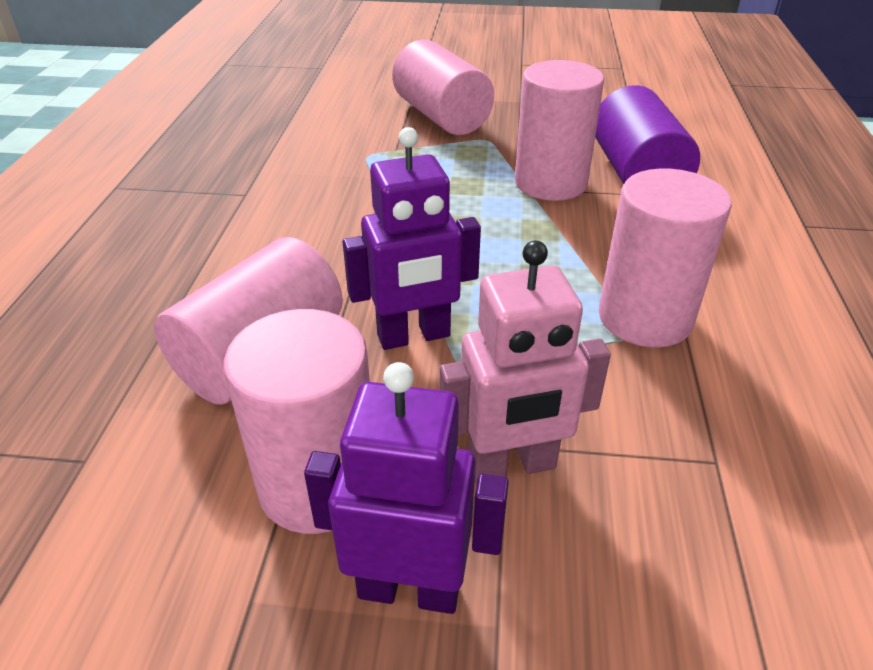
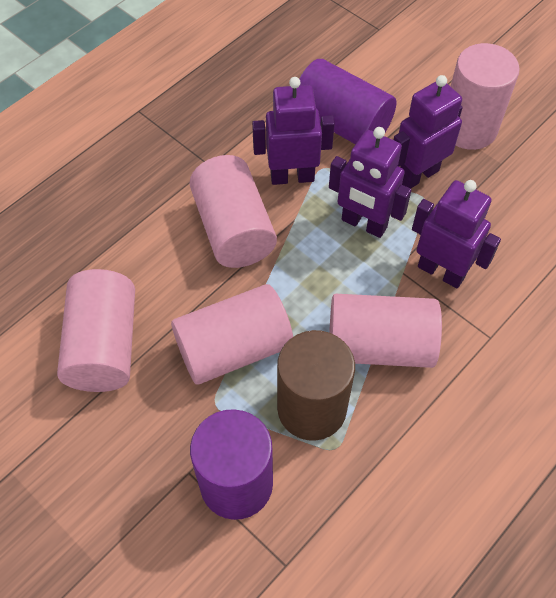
brown cylinder: 0 -> 1
pink robot: 1 -> 0
purple cylinder: 1 -> 2
purple robot: 2 -> 4

